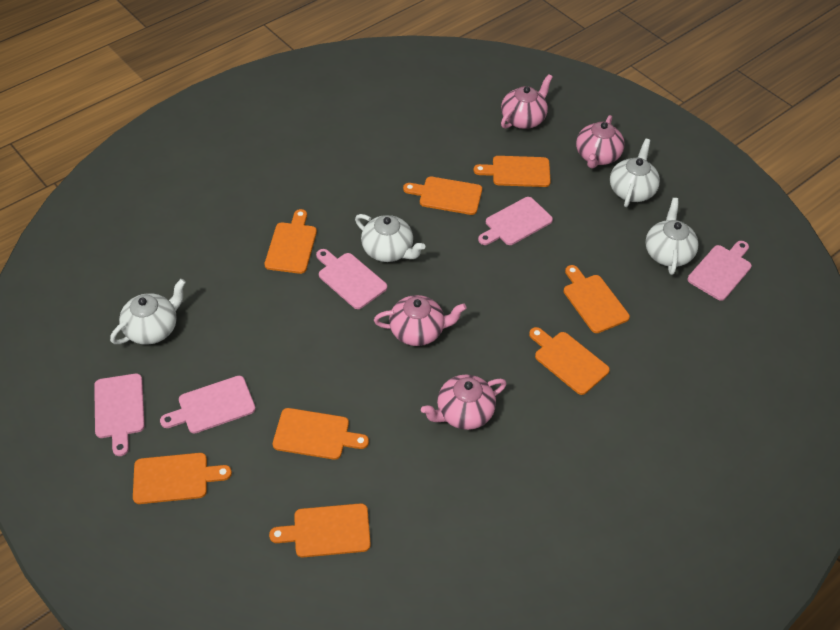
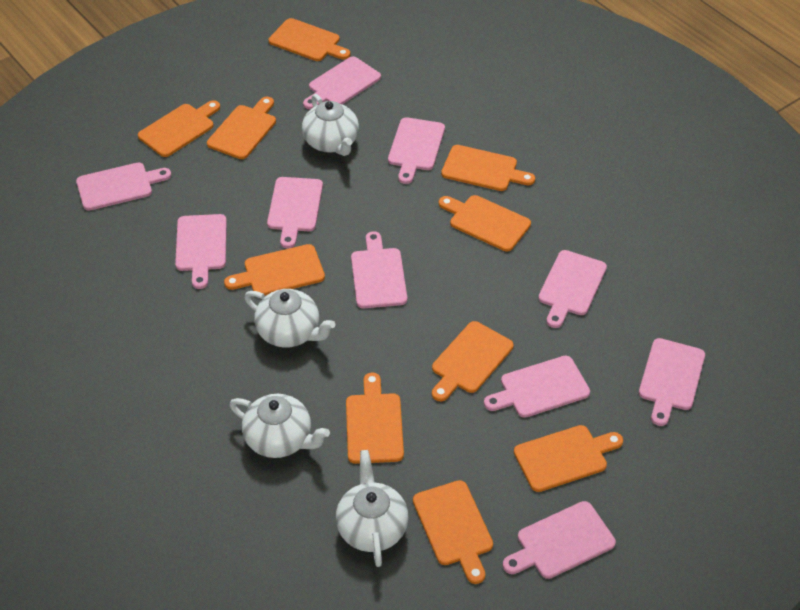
orange cutting board: 8 -> 10
pink cutting board: 5 -> 10
pink teapot: 4 -> 0

